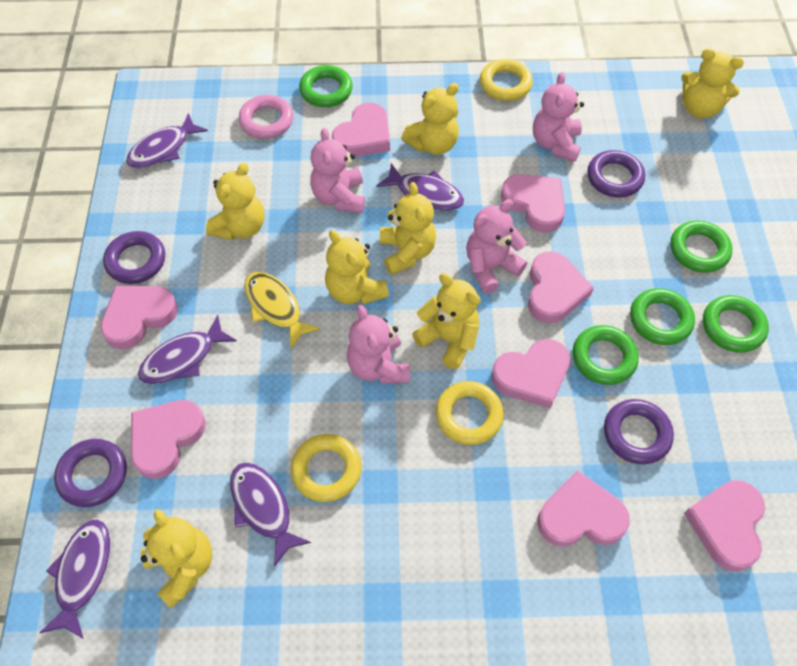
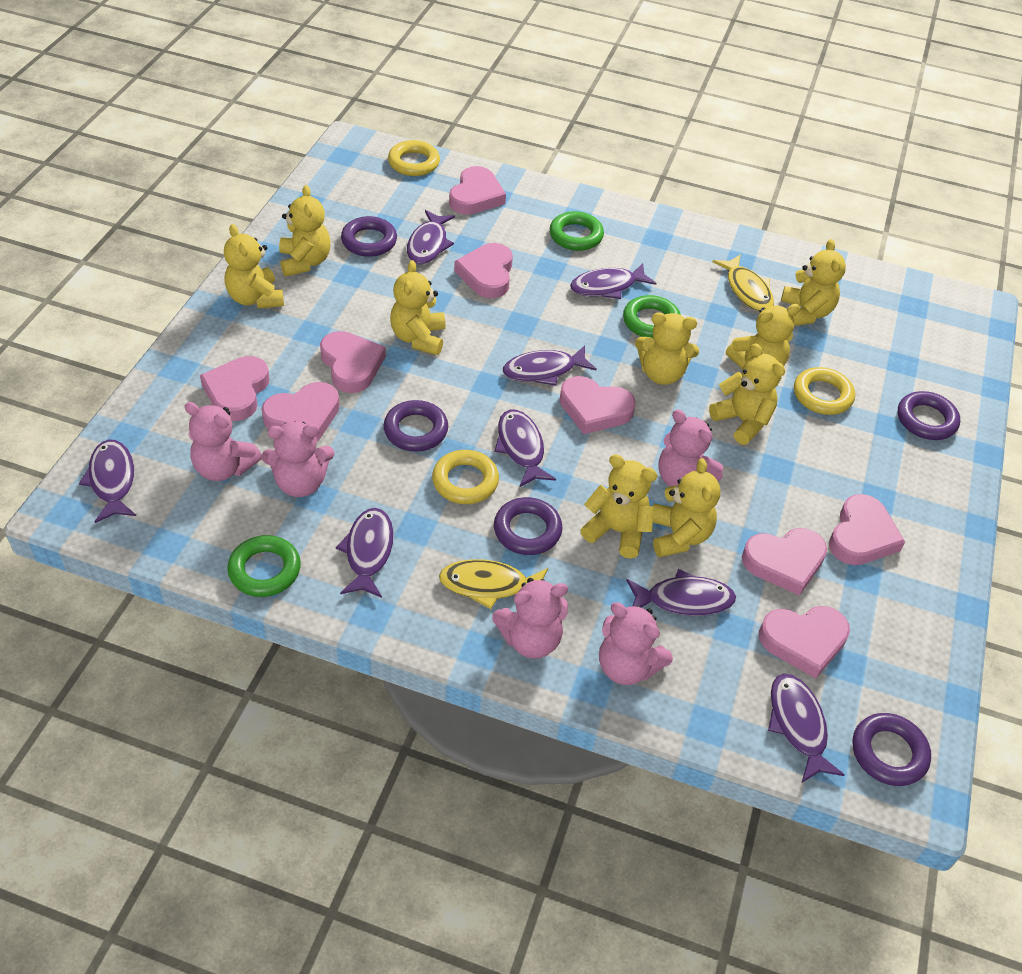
green ring: 5 -> 3
pink heart: 8 -> 9
pink ring: 1 -> 0
pink teddy bear: 4 -> 5
purple fish: 5 -> 8
purple ring: 4 -> 5
yellow fish: 1 -> 2
yellow teddy bear: 7 -> 9

